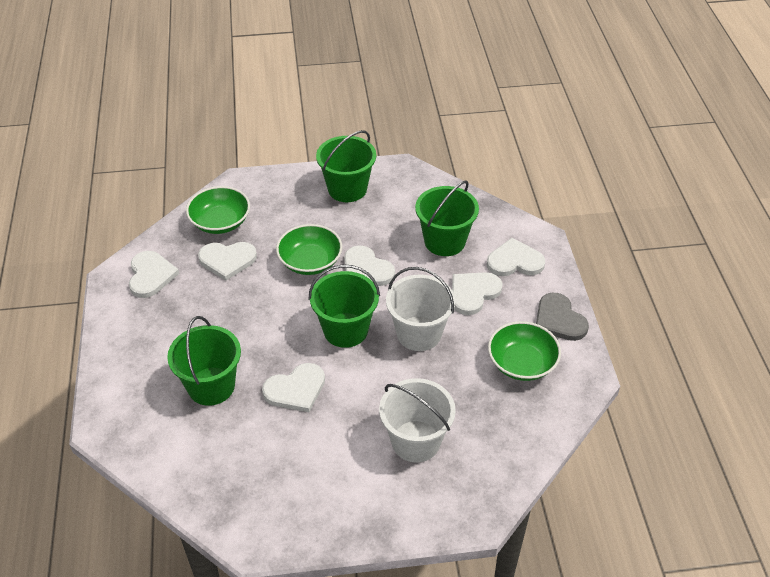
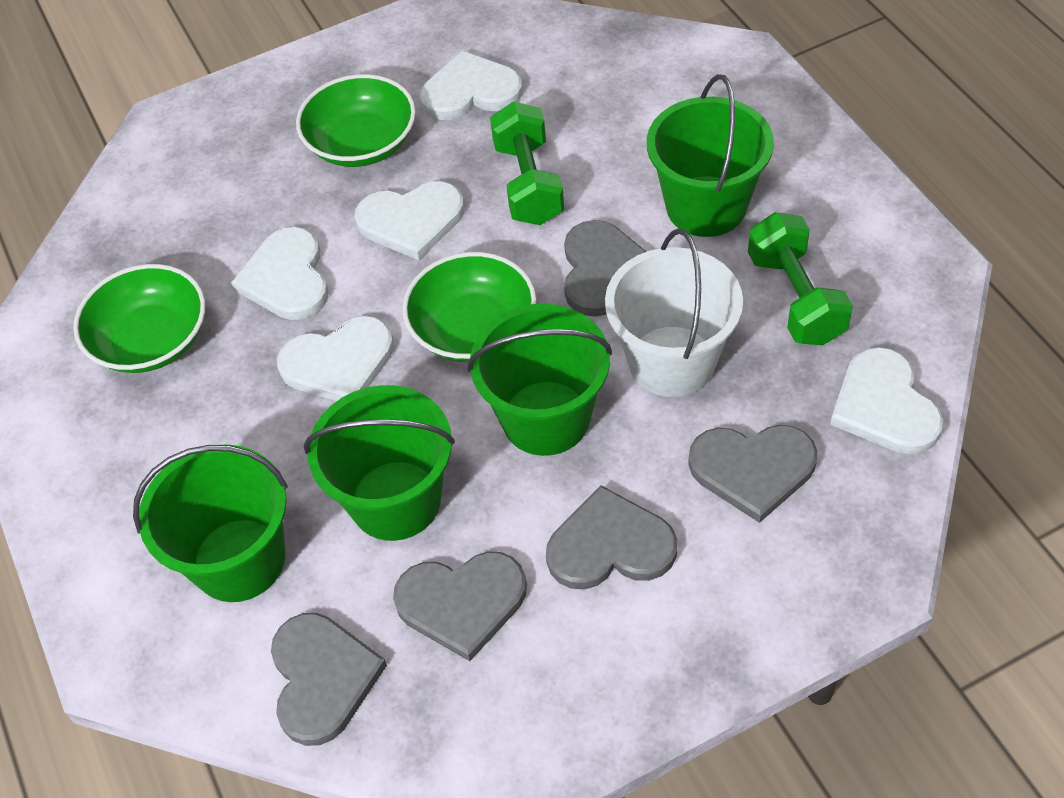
green dumbbell: 0 -> 2
grey heart: 1 -> 5
white bucket: 2 -> 1
white heart: 6 -> 5

